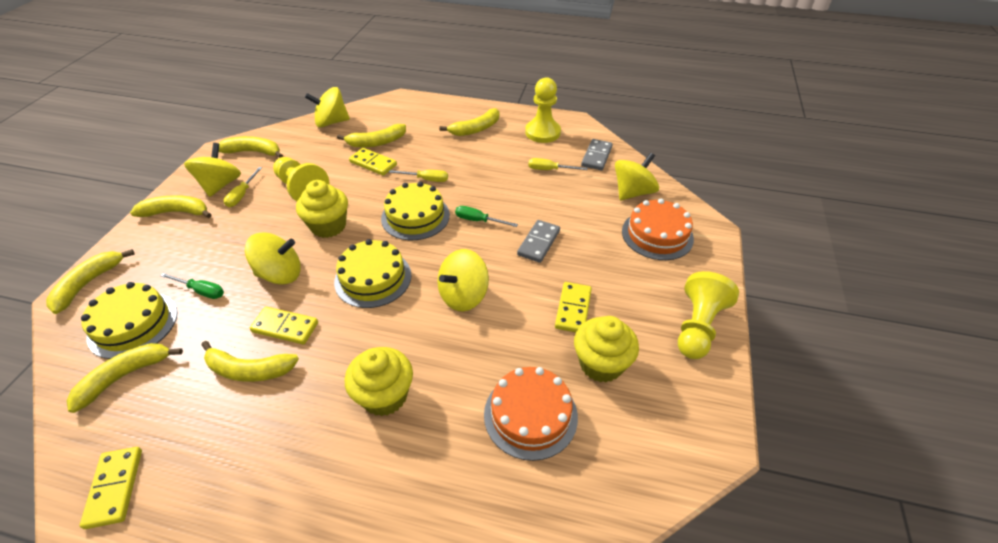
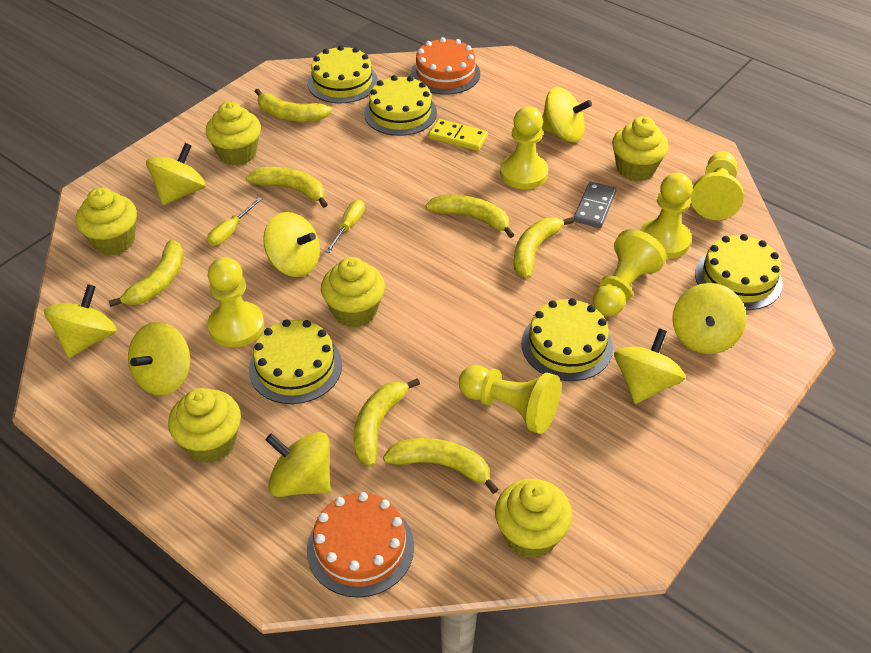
green screwdriver: 2 -> 0
grey domino: 2 -> 1
yellow cake: 3 -> 5
yellow cupcake: 3 -> 6
yellow domino: 4 -> 1
yellow pawn: 3 -> 6
yellow screwdriver: 3 -> 2
yellow spinning top: 5 -> 8

